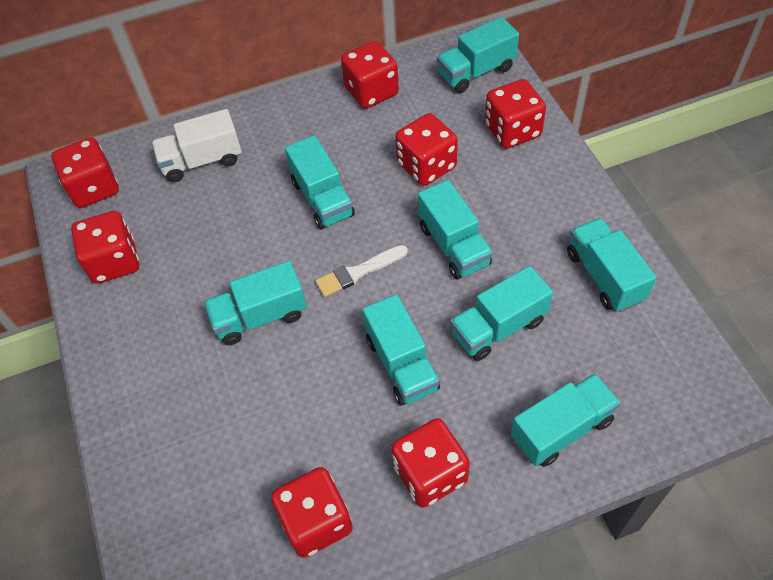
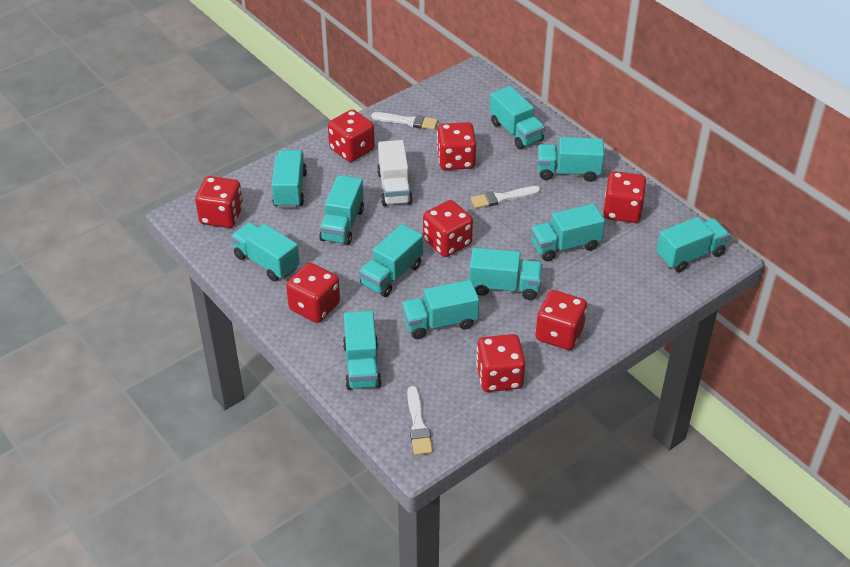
red dice: 7 -> 8
turquoise truck: 8 -> 11
white brush: 1 -> 3

